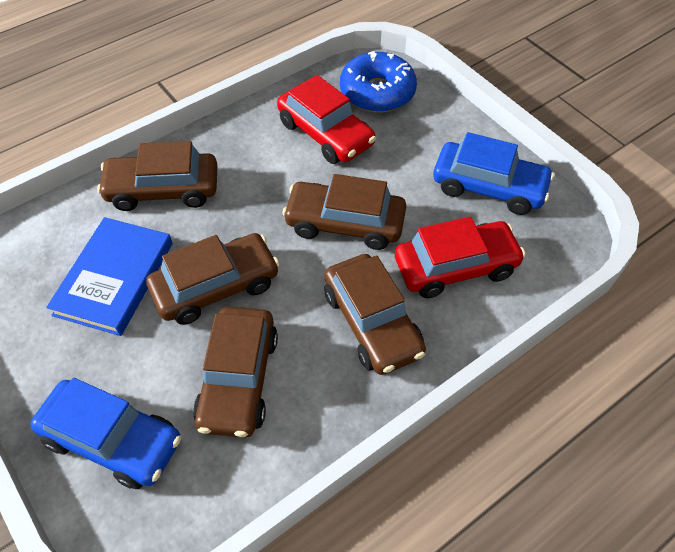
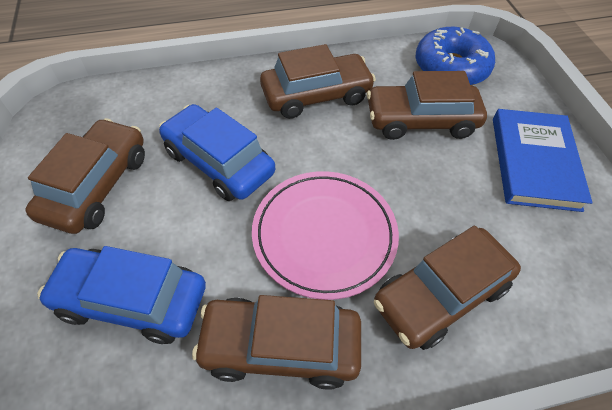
pink plate: 0 -> 1
red car: 2 -> 0

